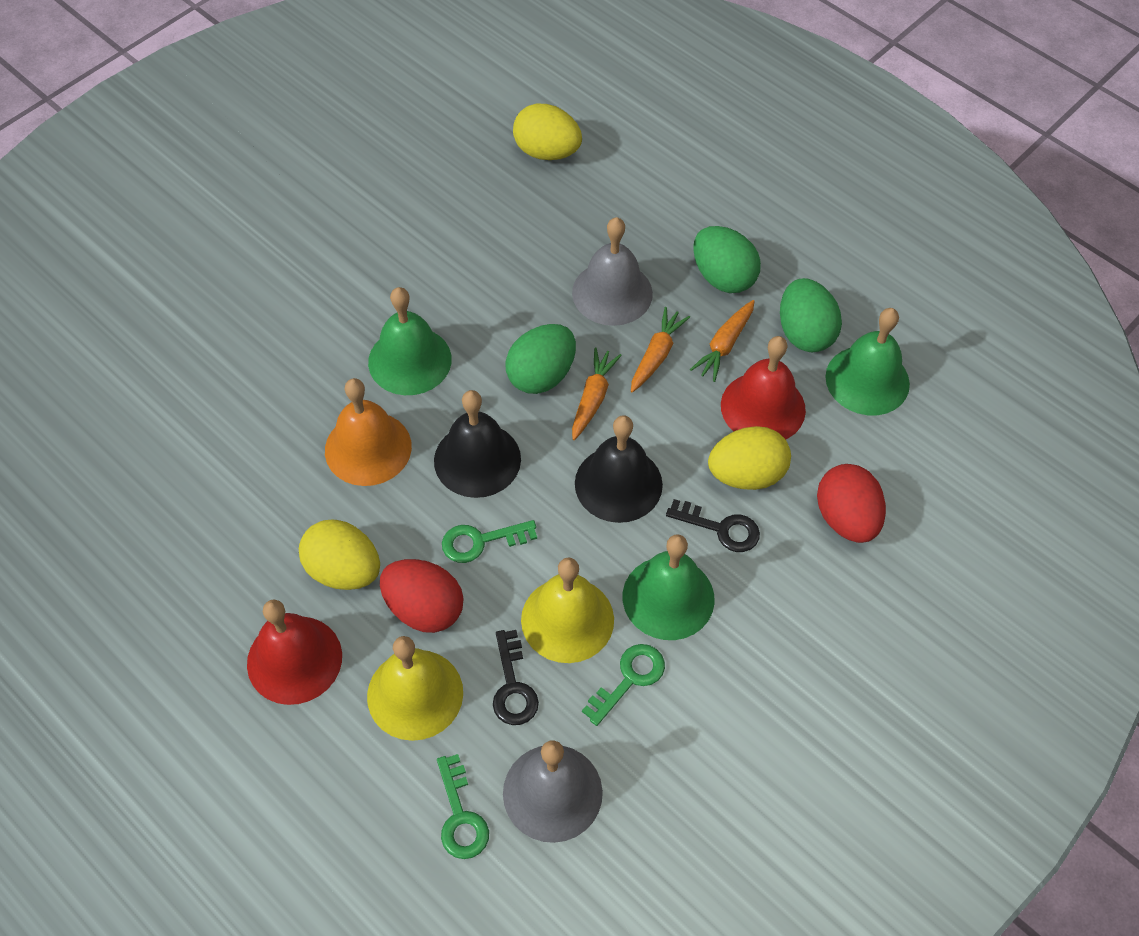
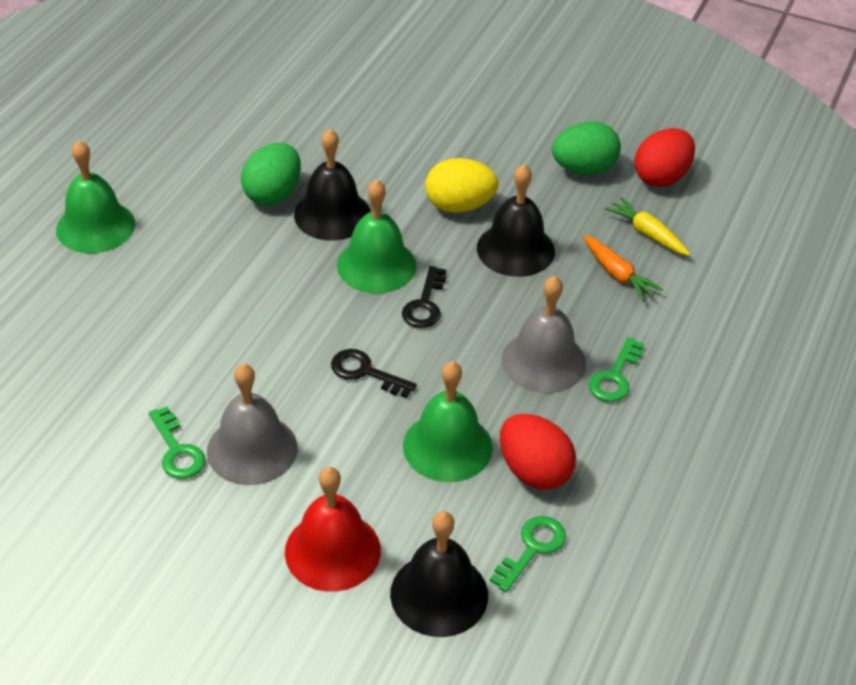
black bell: 2 -> 3
green egg: 3 -> 2
orange bell: 1 -> 0
orange carrot: 3 -> 1
red bell: 2 -> 1
yellow bell: 2 -> 0
yellow carrot: 0 -> 1
yellow egg: 3 -> 1

